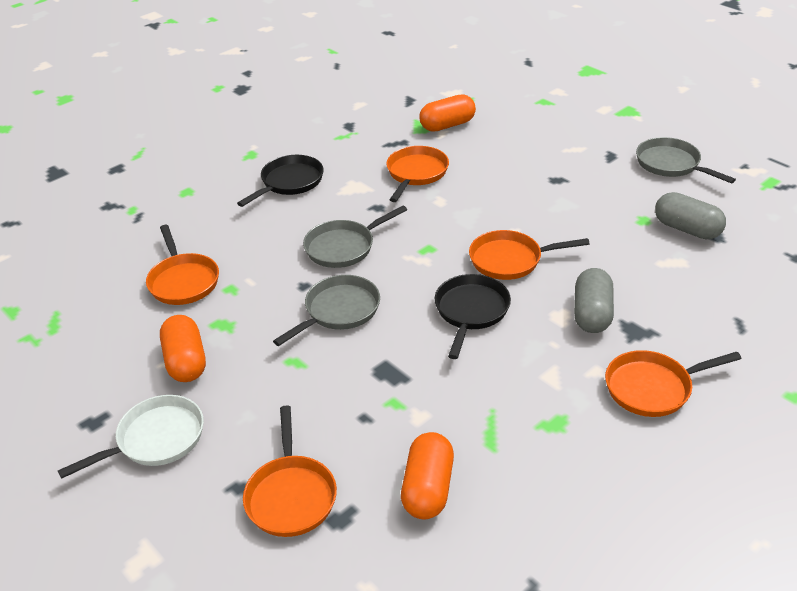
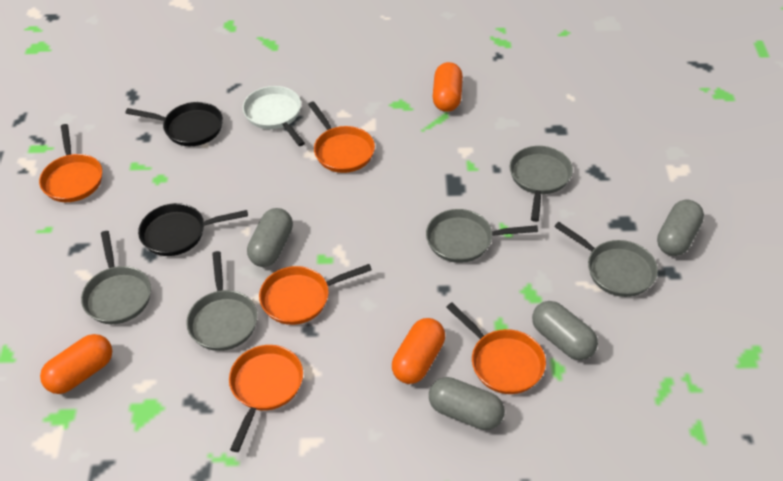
grey capsule: 2 -> 4
grey pan: 3 -> 5

